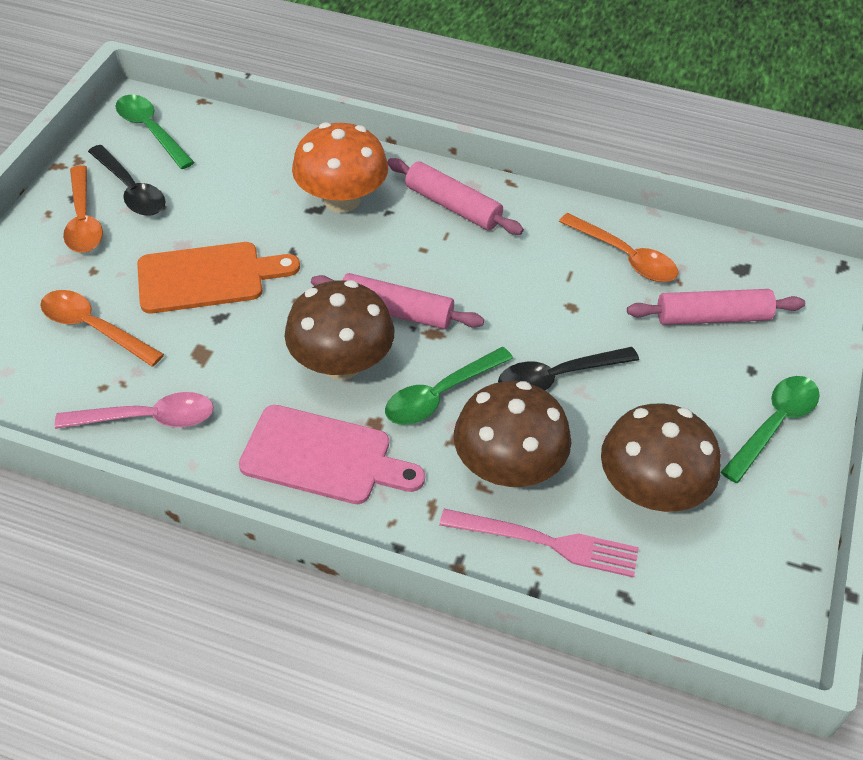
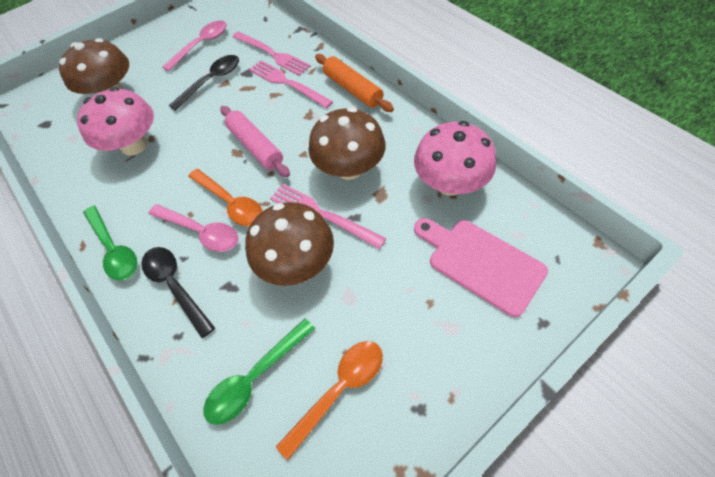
green spoon: 3 -> 2
orange cutting board: 1 -> 0
orange mushroom: 1 -> 0
orange rolling pin: 0 -> 1
orange spoon: 3 -> 2
pink fork: 1 -> 3
pink mushroom: 0 -> 2
pink rolling pin: 3 -> 1
pink spoon: 1 -> 2

